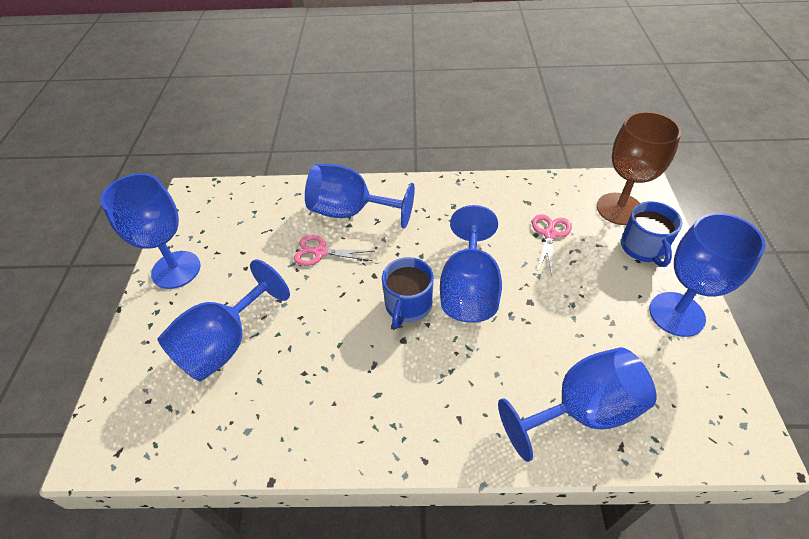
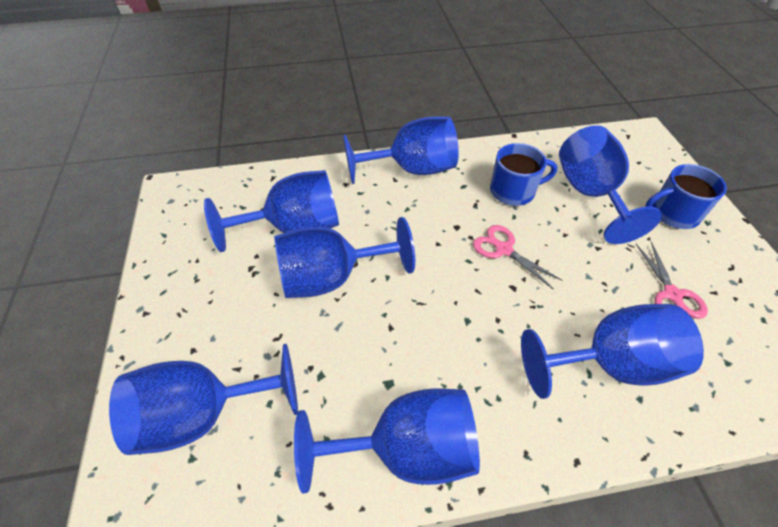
blue goblet: 6 -> 7
brown goblet: 1 -> 0

